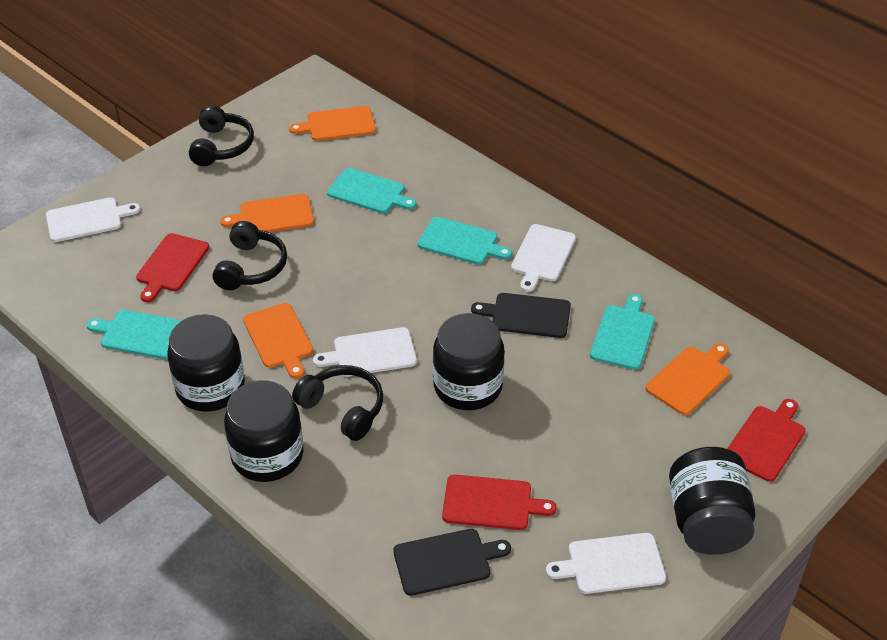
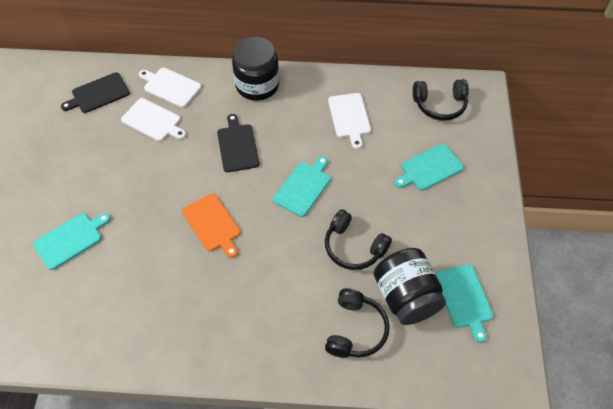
black jar: 4 -> 2
orange cutting board: 4 -> 1
red cutting board: 3 -> 0
white cutting board: 4 -> 3

